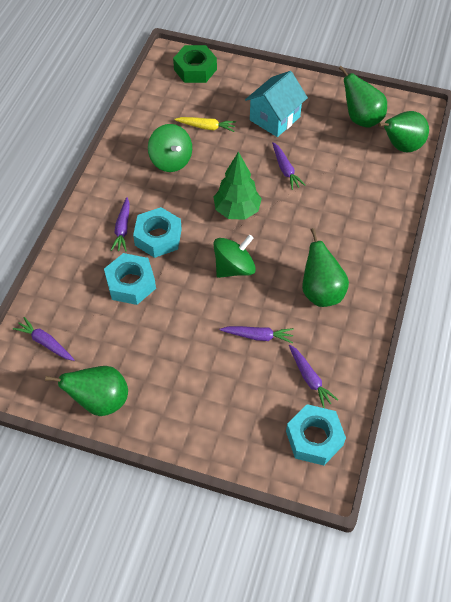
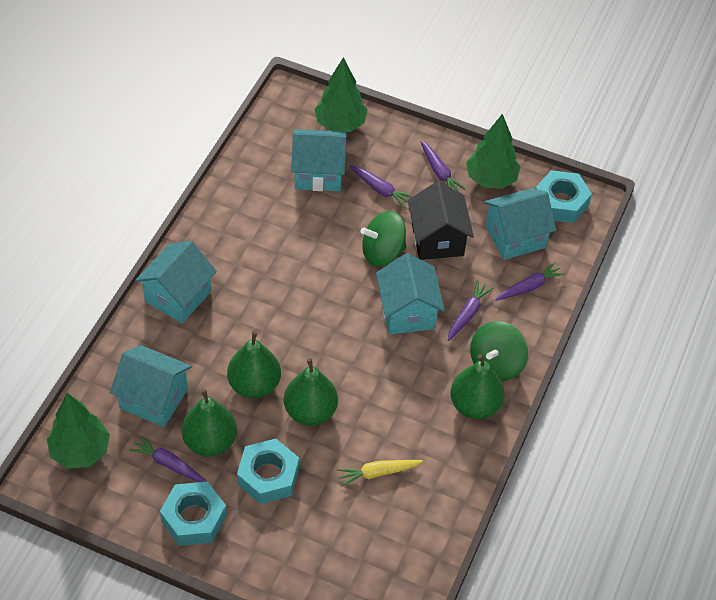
black house: 0 -> 1
green nut: 1 -> 0
green tree: 1 -> 3
turquoise house: 1 -> 5

